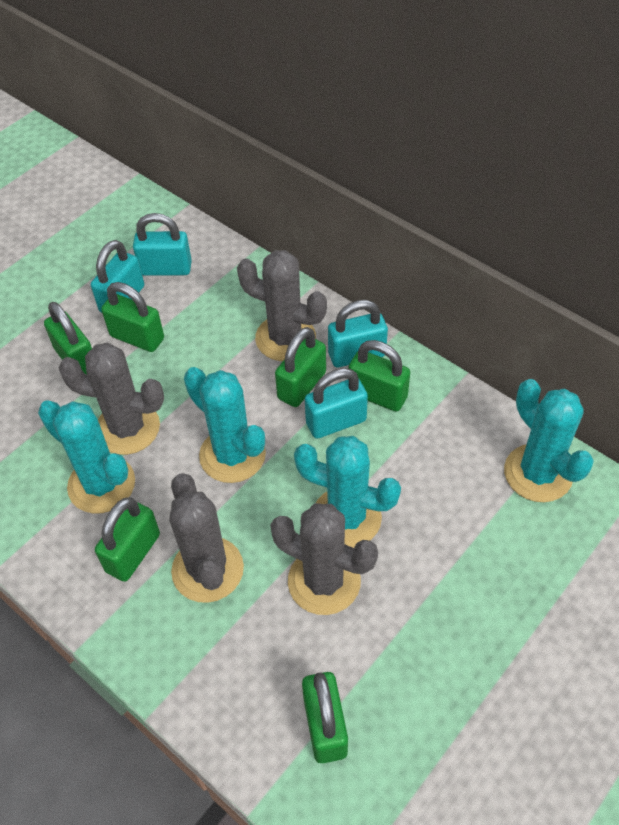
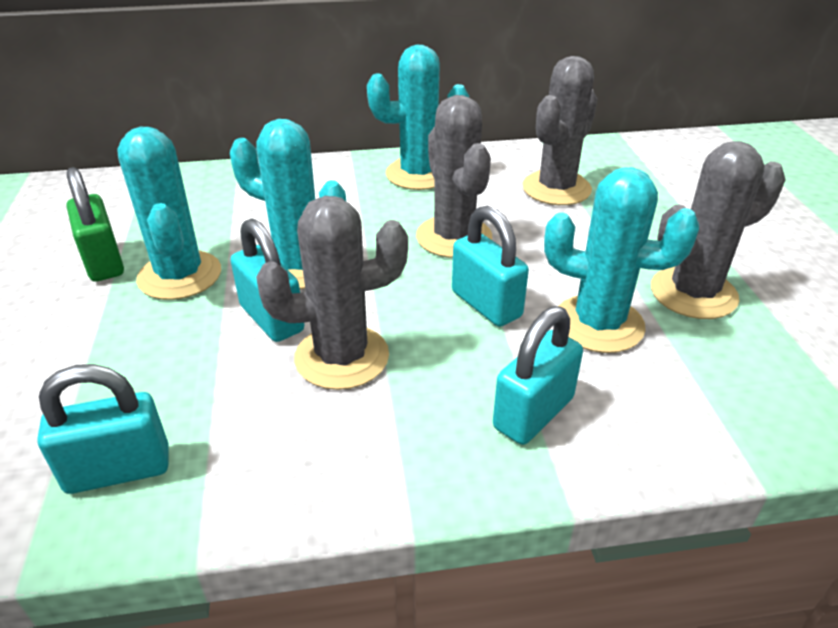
green padlock: 6 -> 1

